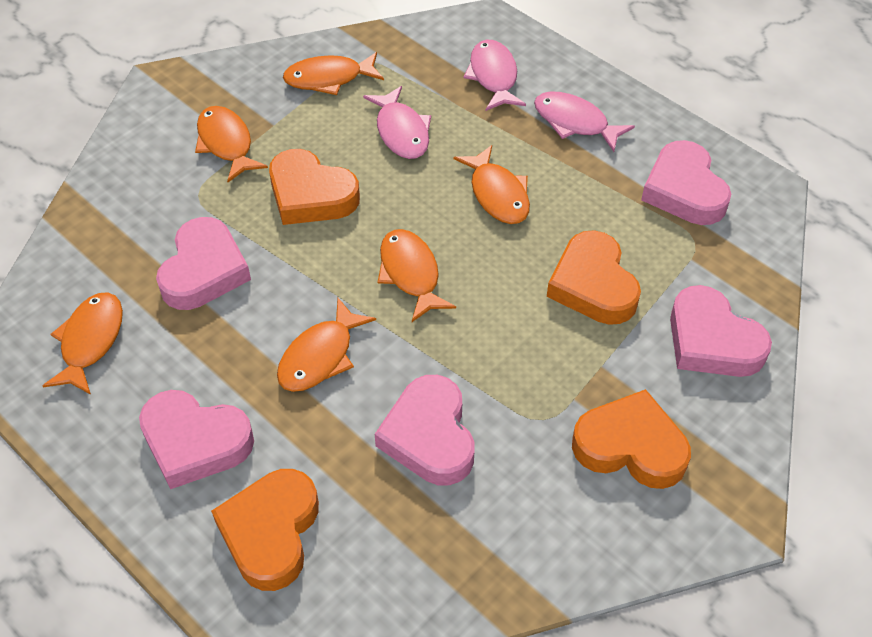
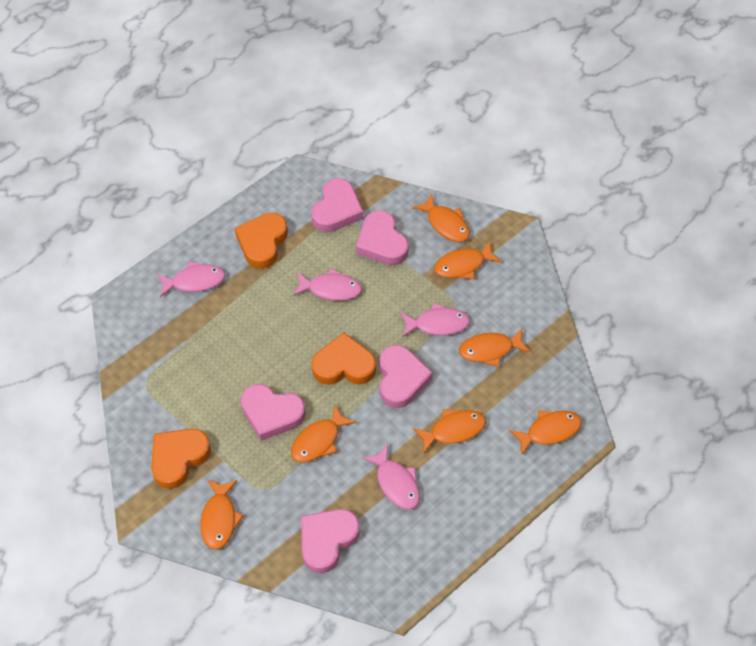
orange fish: 6 -> 7
orange heart: 4 -> 3
pink fish: 3 -> 4

